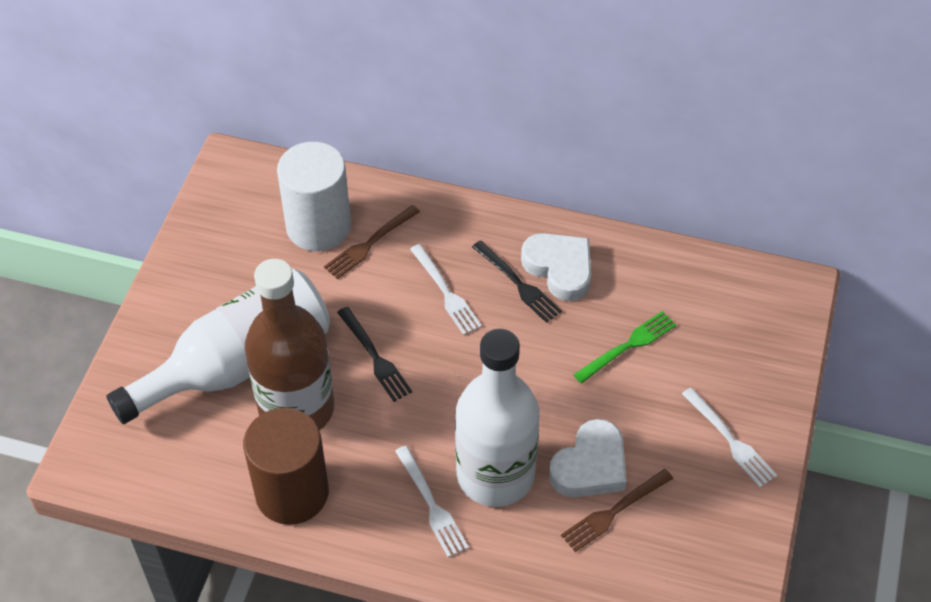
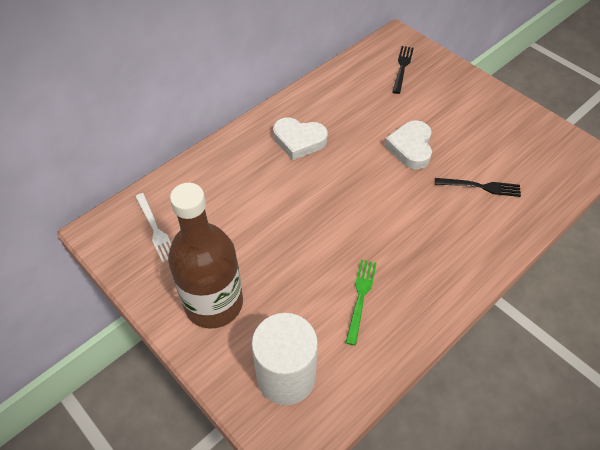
brown cylinder: 1 -> 0
brown fork: 2 -> 0
white bottle: 2 -> 0
white fork: 3 -> 1

